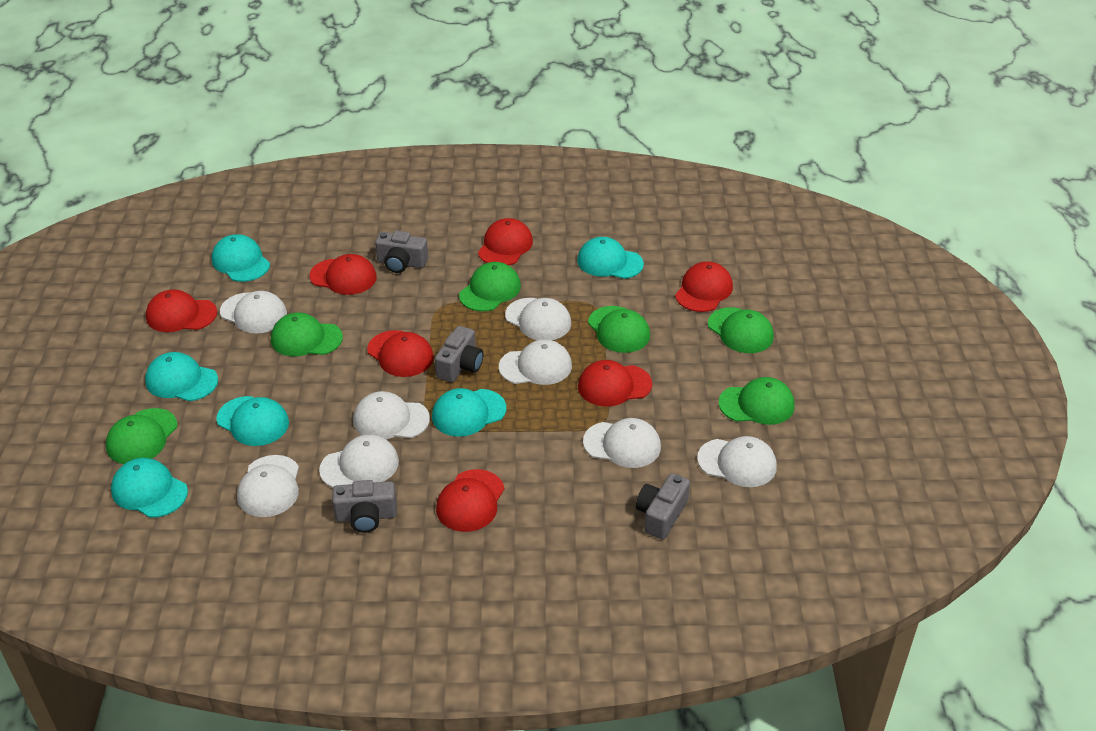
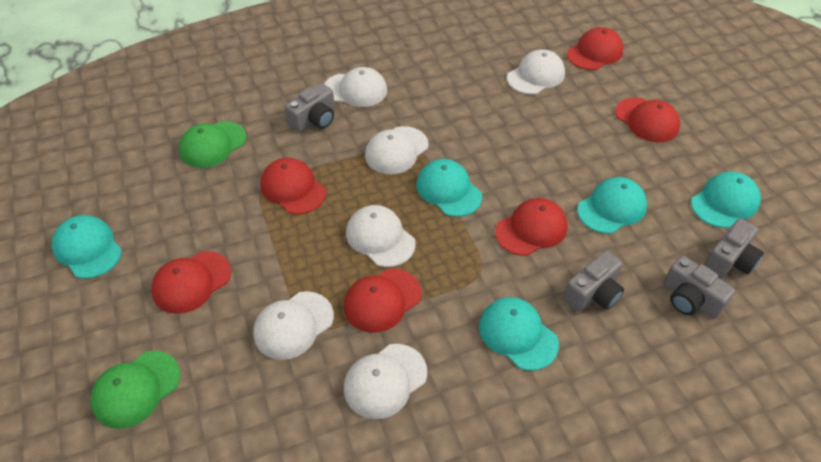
green cap: 6 -> 2
red cap: 7 -> 6
turquoise cap: 6 -> 5
white cap: 8 -> 6

